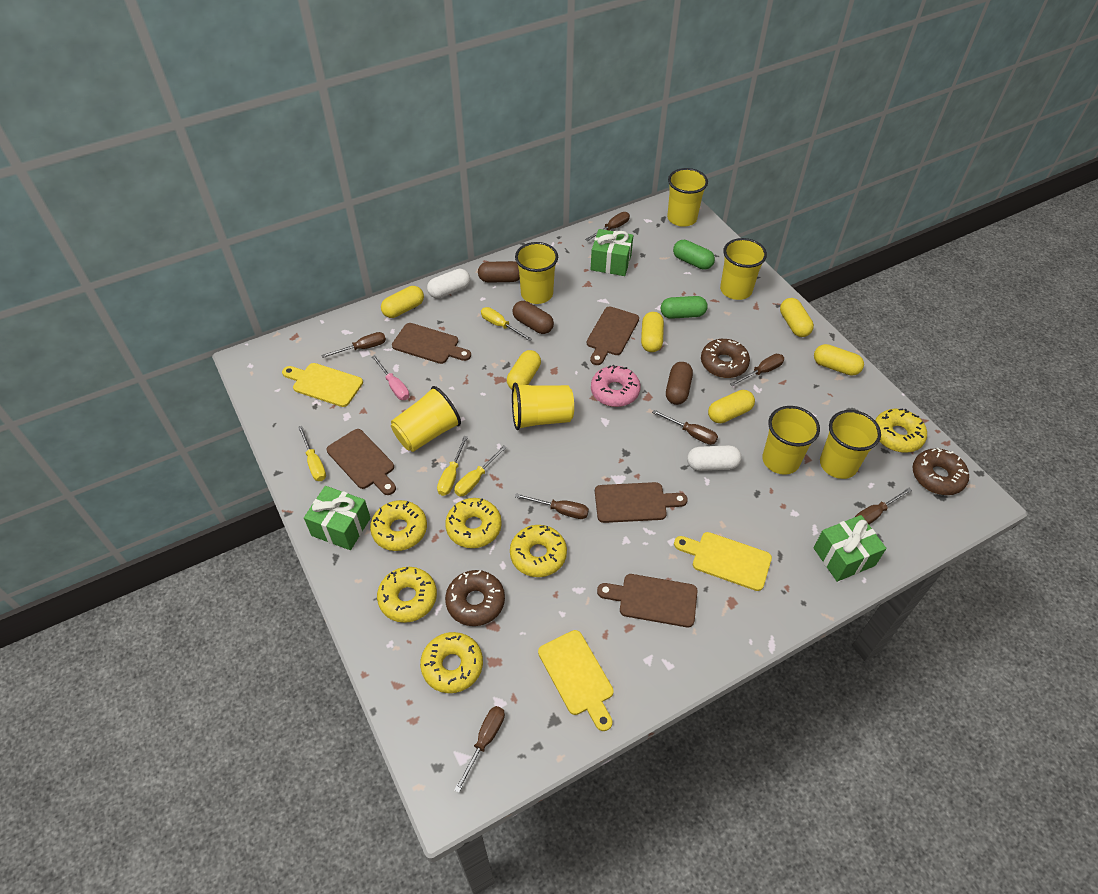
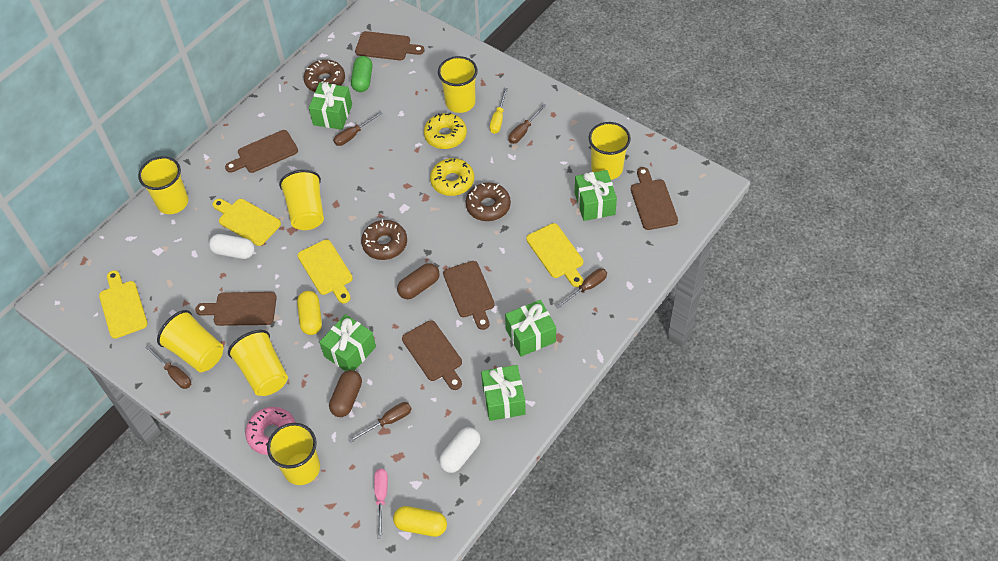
brown capsule: 3 -> 2
brown cutting board: 5 -> 6
brown screwdriver: 7 -> 5
green capsule: 2 -> 1
green gift: 3 -> 5
yellow capsule: 6 -> 2
yellow cutting board: 3 -> 4
yellow donut: 6 -> 2
yellow screwdriver: 4 -> 1

